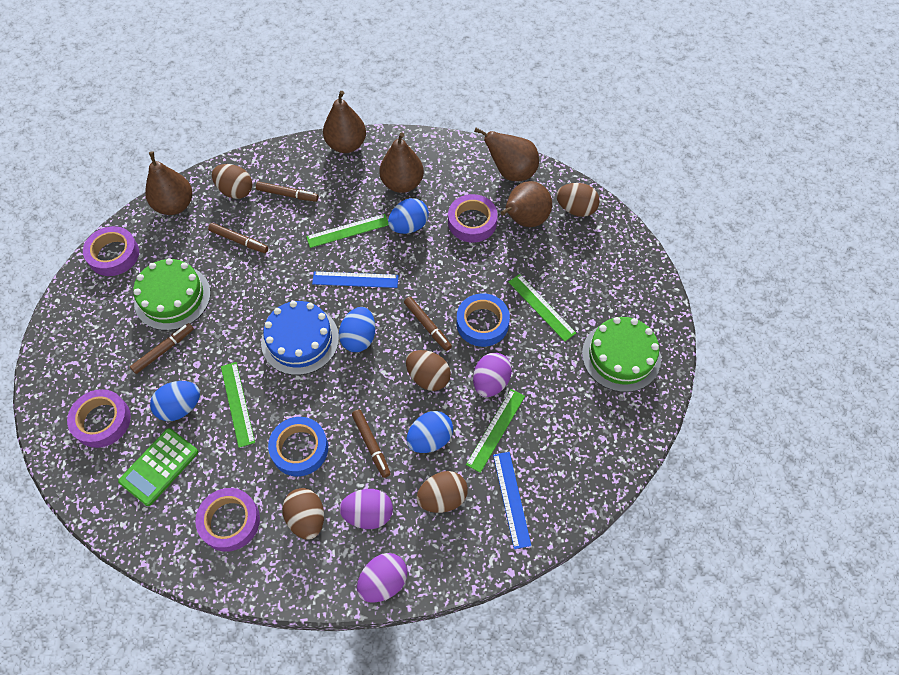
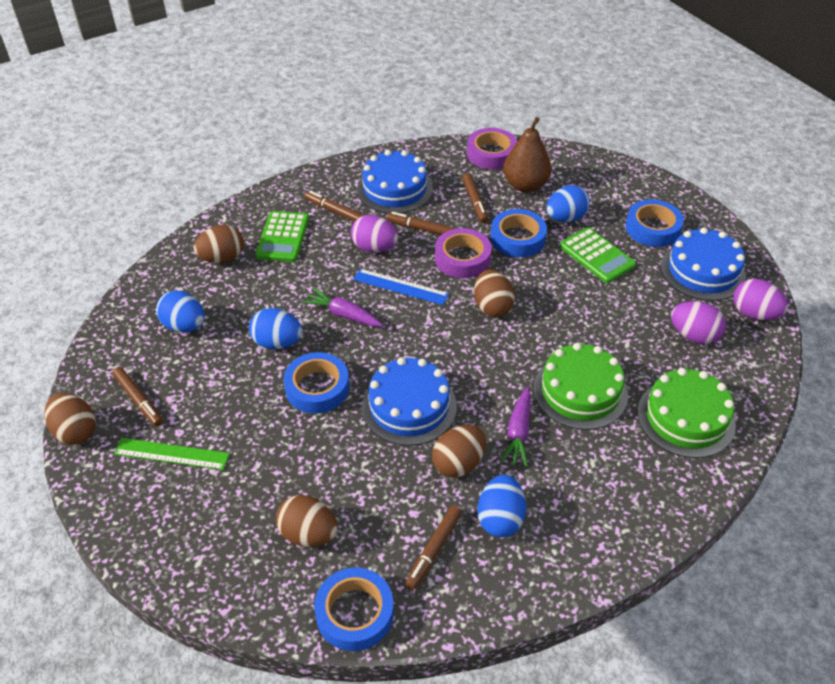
blue cake: 1 -> 3
blue ruler: 2 -> 1
blue tape: 2 -> 4
brown pear: 5 -> 1
green calculator: 1 -> 2
green ruler: 4 -> 1
purple carrot: 0 -> 2
purple tape: 4 -> 2

